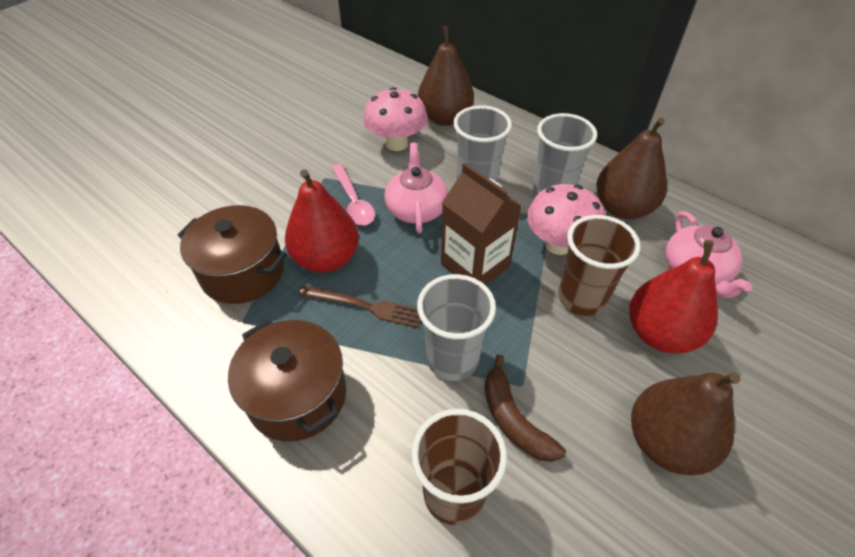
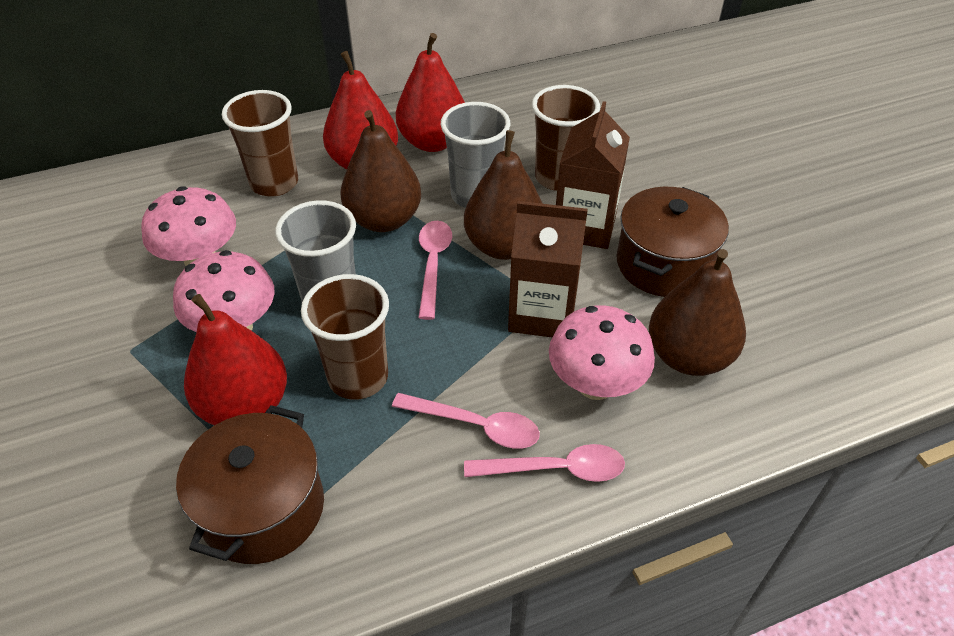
brown banana: 1 -> 0
brown carton: 1 -> 2
brown cup: 2 -> 3
brown fork: 1 -> 0
grey cup: 3 -> 2
pink mushroom: 2 -> 3
pink spoon: 1 -> 3
pink teapot: 2 -> 0
red pear: 2 -> 3

